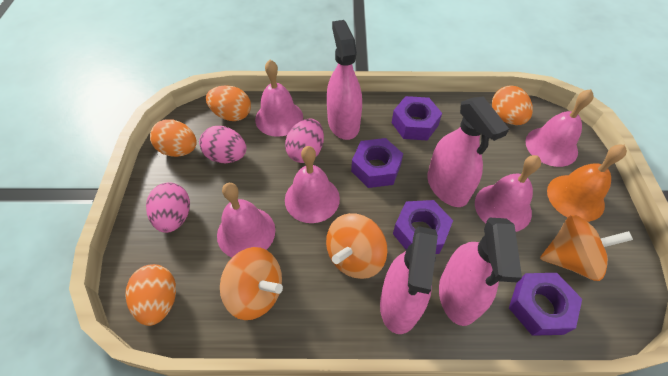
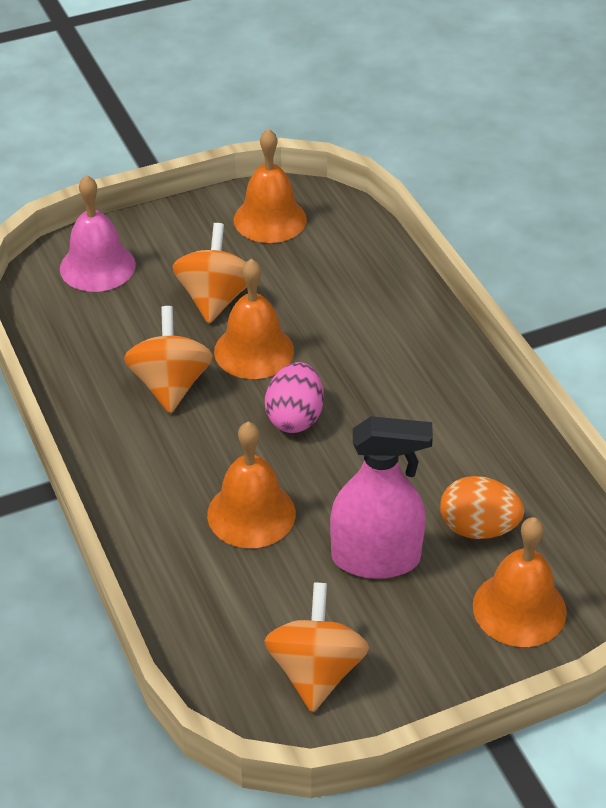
orange bell: 1 -> 4
orange egg: 4 -> 1
pink bell: 5 -> 1
pink egg: 3 -> 1
pink spray bottle: 4 -> 1
purple nut: 4 -> 0

